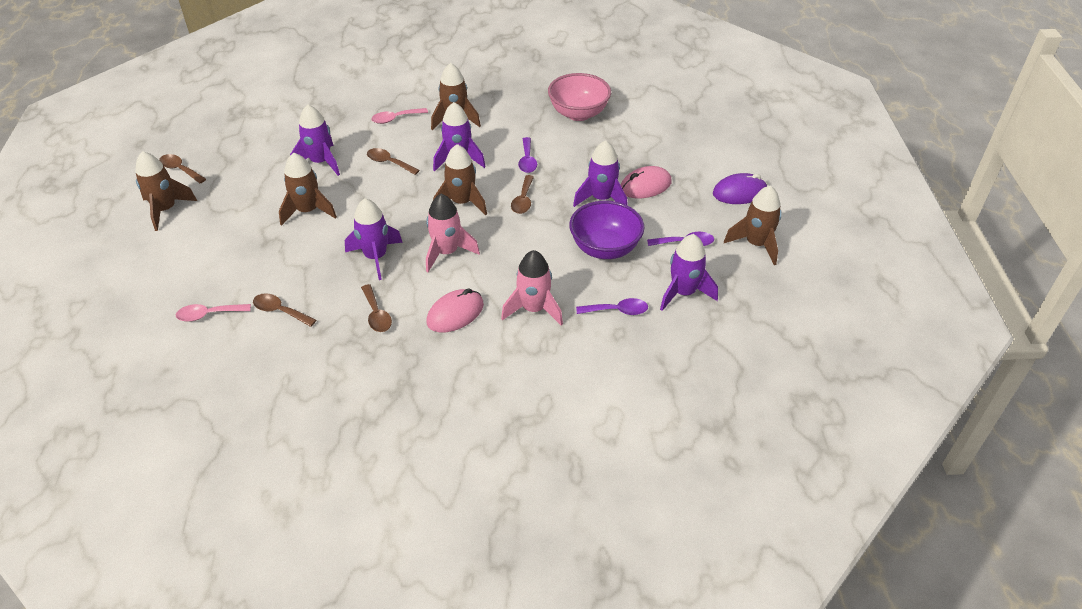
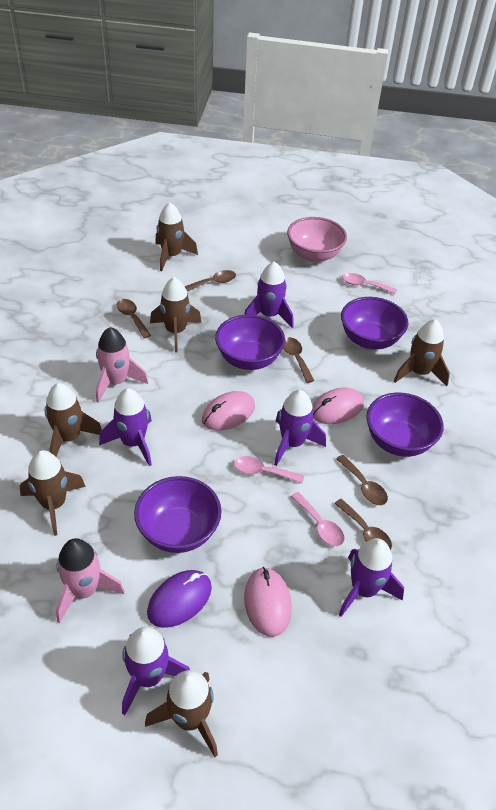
brown rocket: 5 -> 6
pink mouse: 2 -> 3
pink spoon: 2 -> 3
purple bowl: 1 -> 4
purple spoon: 3 -> 0

